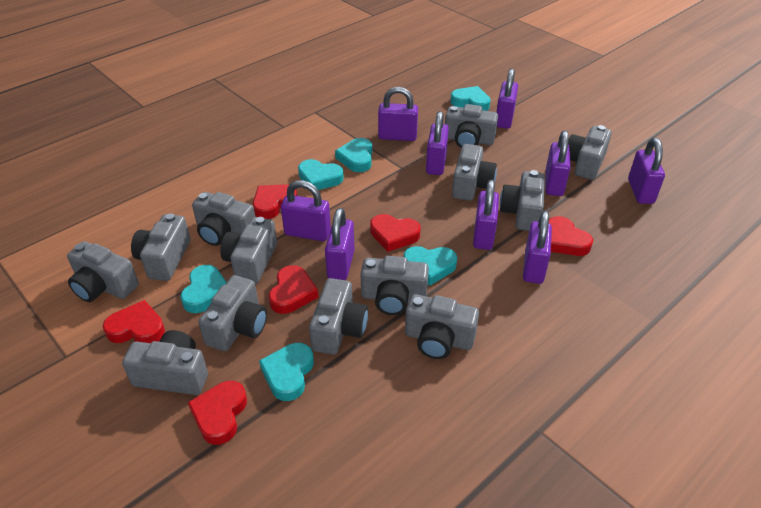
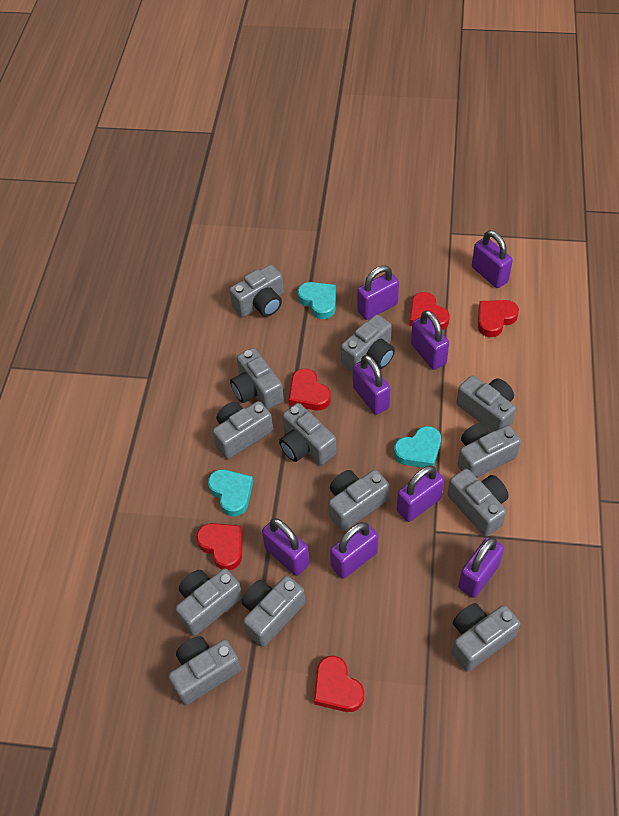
purple padlock: 9 -> 8
red heart: 6 -> 5
turquoise heart: 6 -> 3

